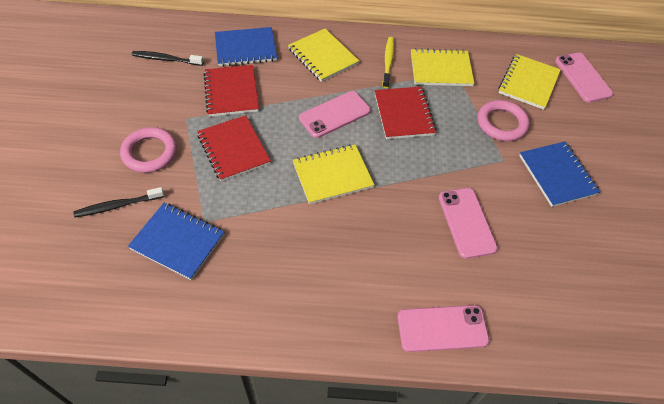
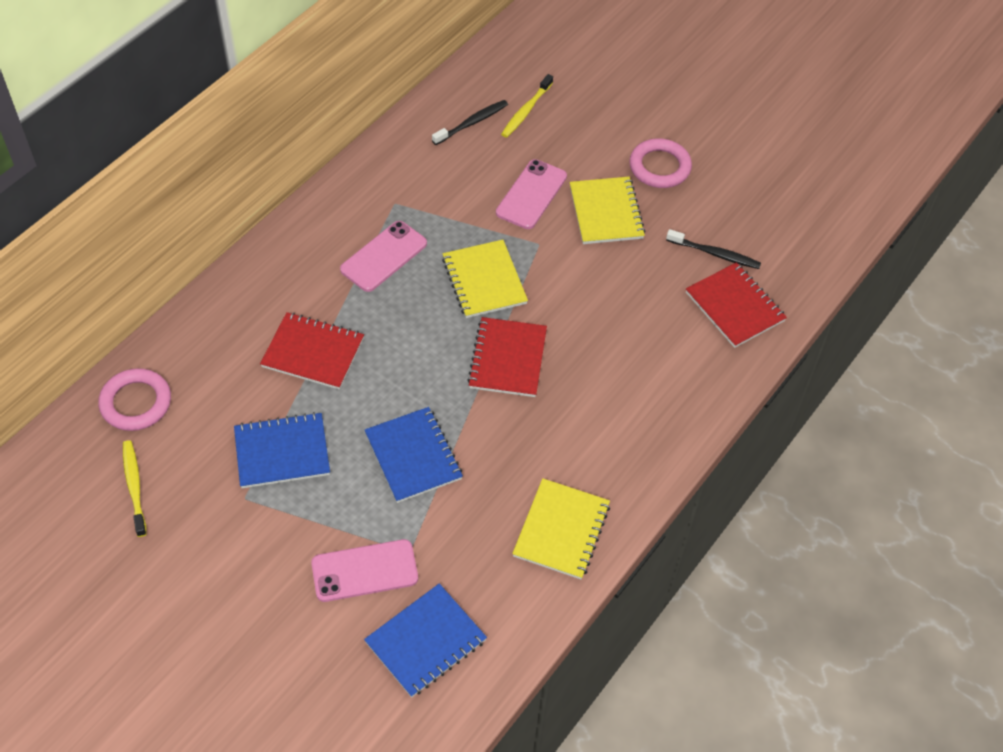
pink phone: 4 -> 3
yellow notebook: 4 -> 3
yellow toothbrush: 1 -> 2

